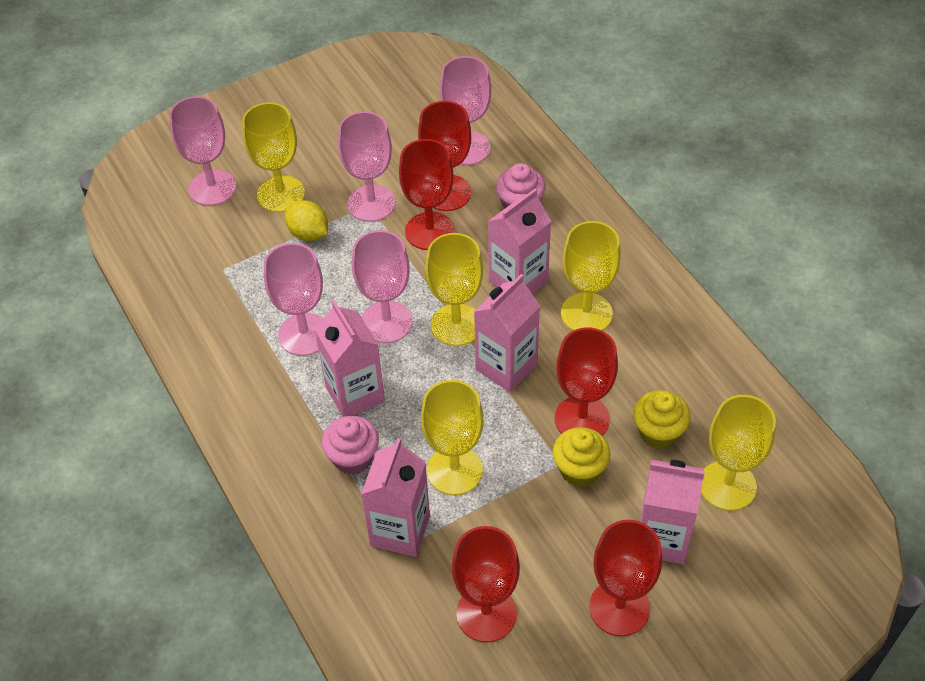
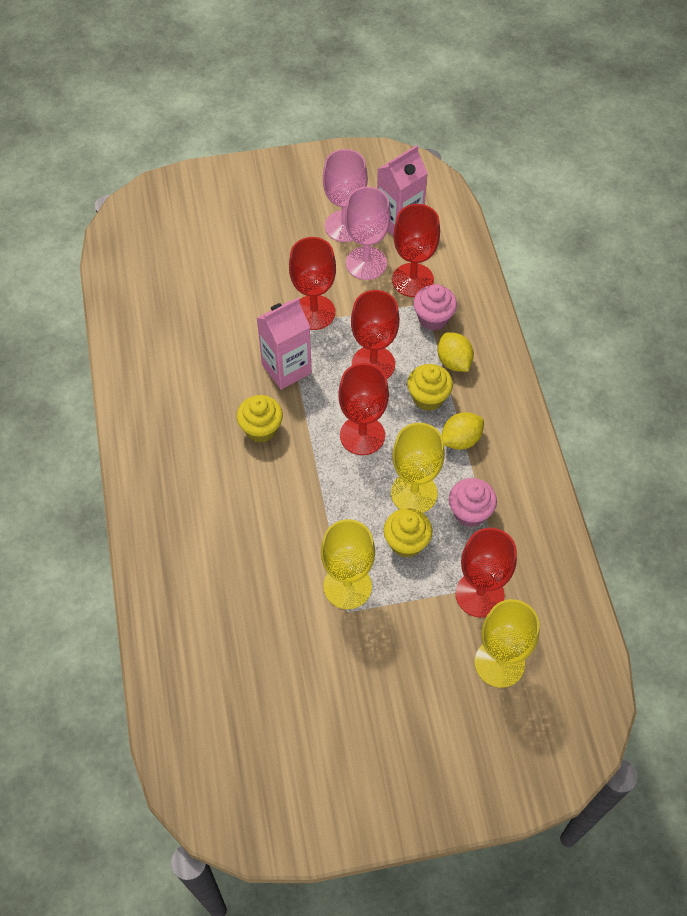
pink carton: 5 -> 2
pink goblet: 5 -> 2
yellow cupcake: 2 -> 3
yellow goblet: 5 -> 3
yellow lemon: 1 -> 2

